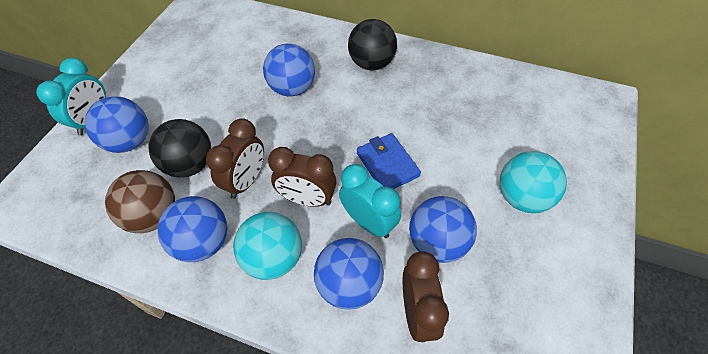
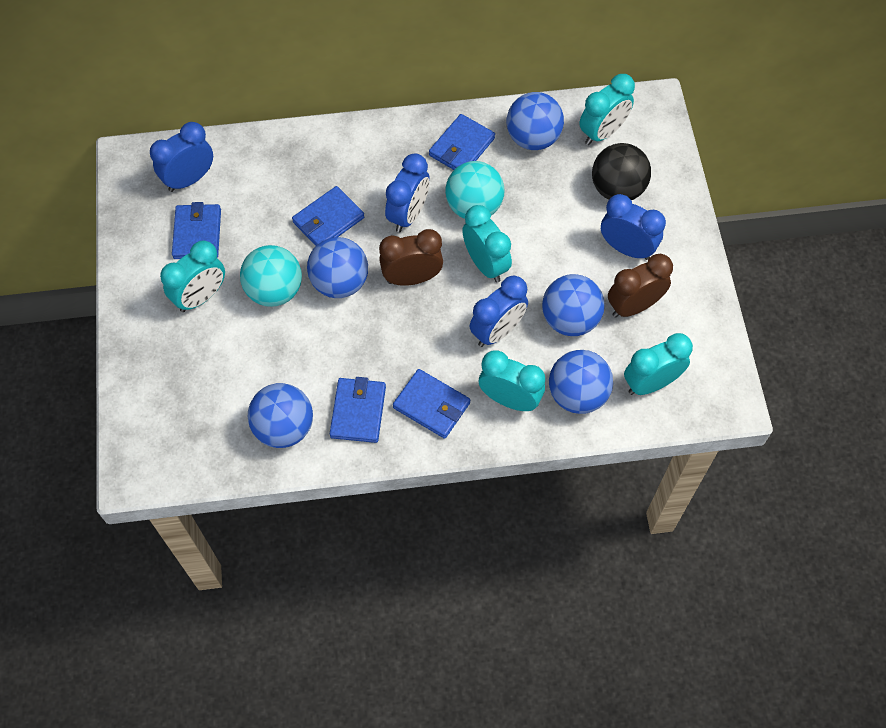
black ball: 2 -> 1
blue clock: 0 -> 4
blue wallet: 1 -> 5
brown ball: 1 -> 0
brown clock: 3 -> 2
turquoise clock: 2 -> 5

